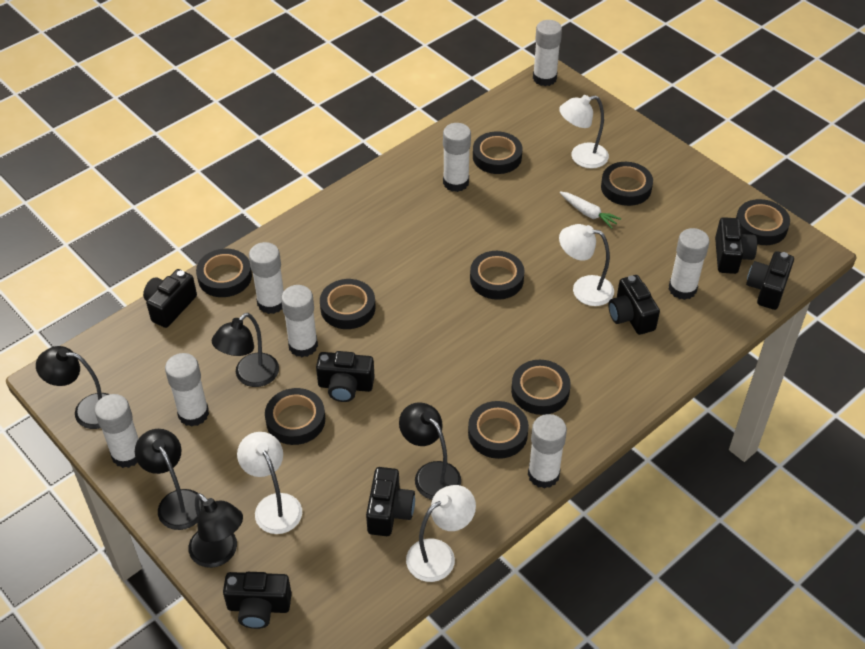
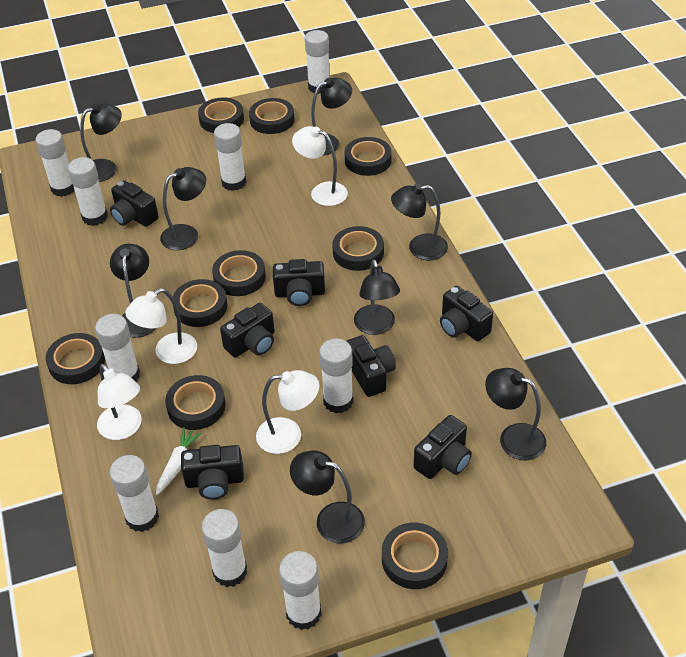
black lamp: 5 -> 8
white glue stick: 8 -> 9

